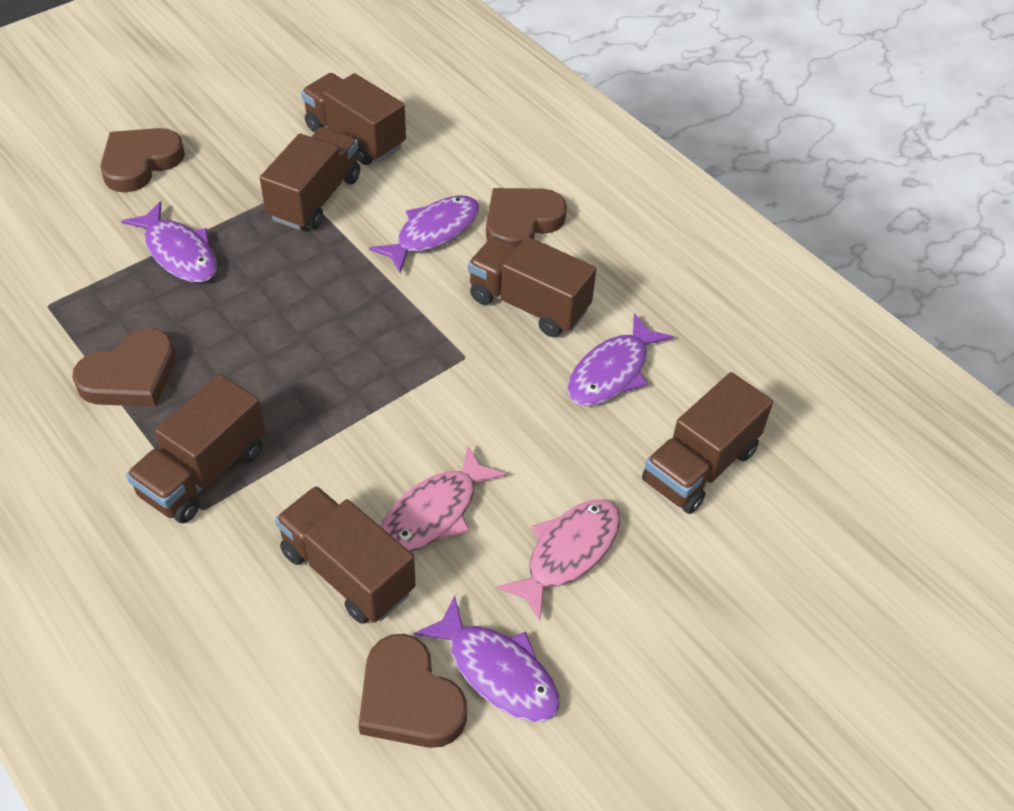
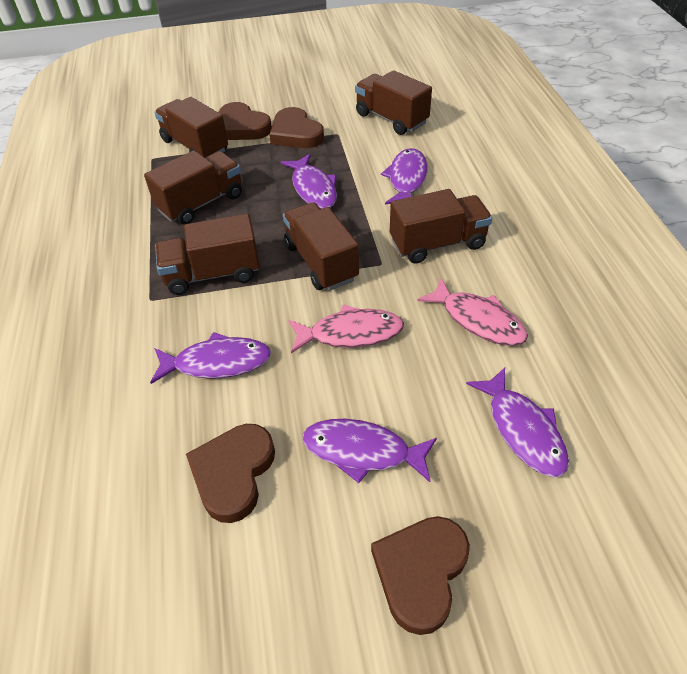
purple fish: 4 -> 5

